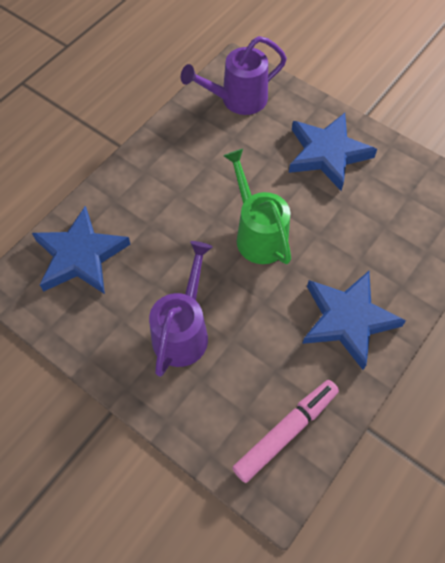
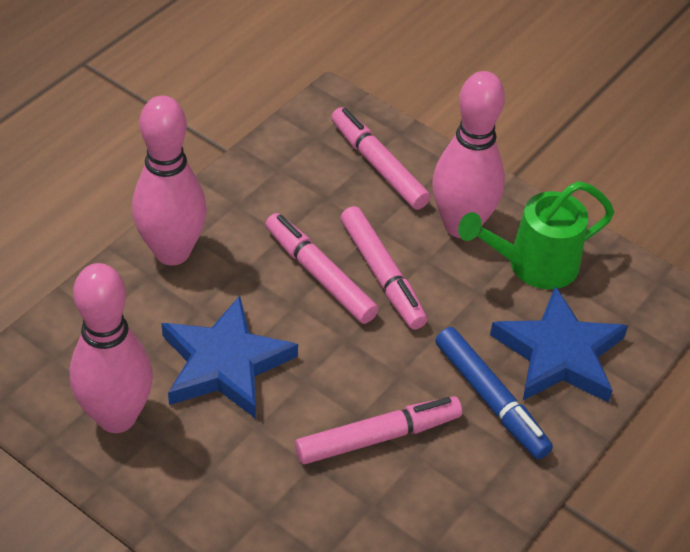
blue marker: 0 -> 1
blue star: 3 -> 2
pink bowling pin: 0 -> 3
pink marker: 1 -> 4
purple watering can: 2 -> 0

